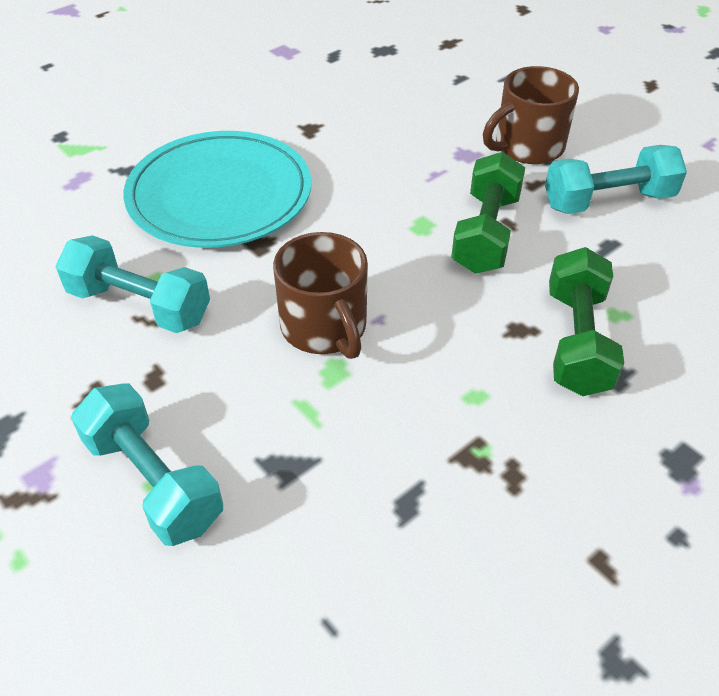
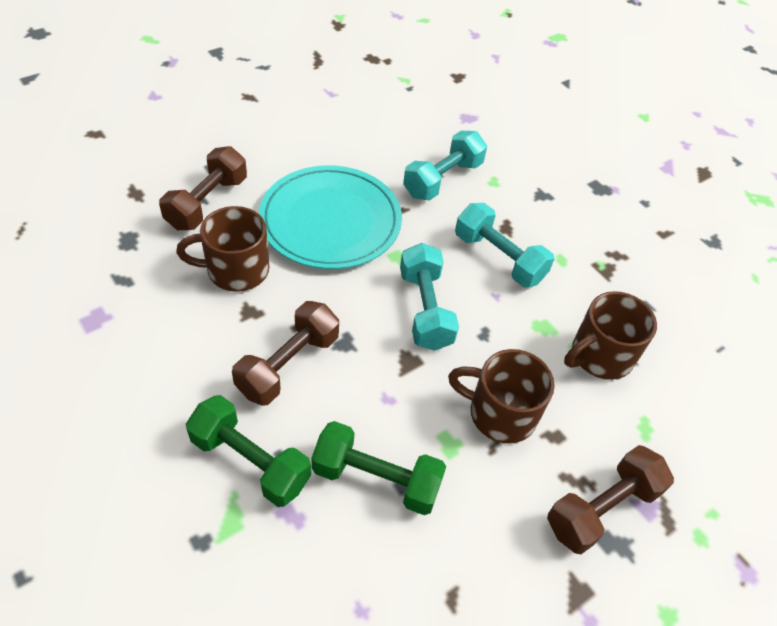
brown dumbbell: 0 -> 3
brown mug: 2 -> 3

